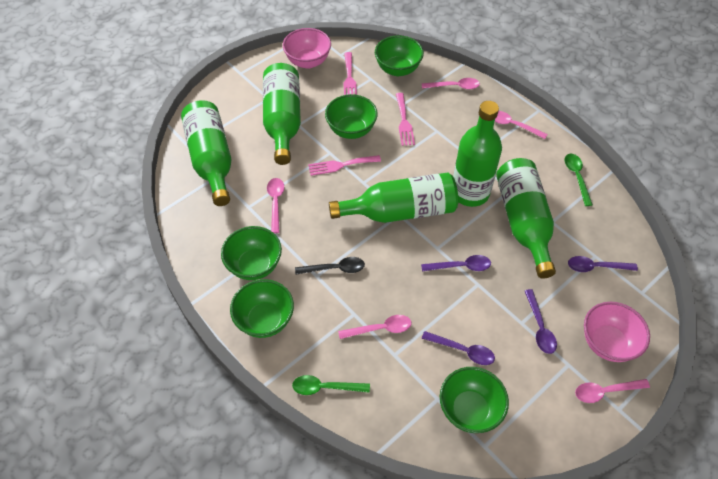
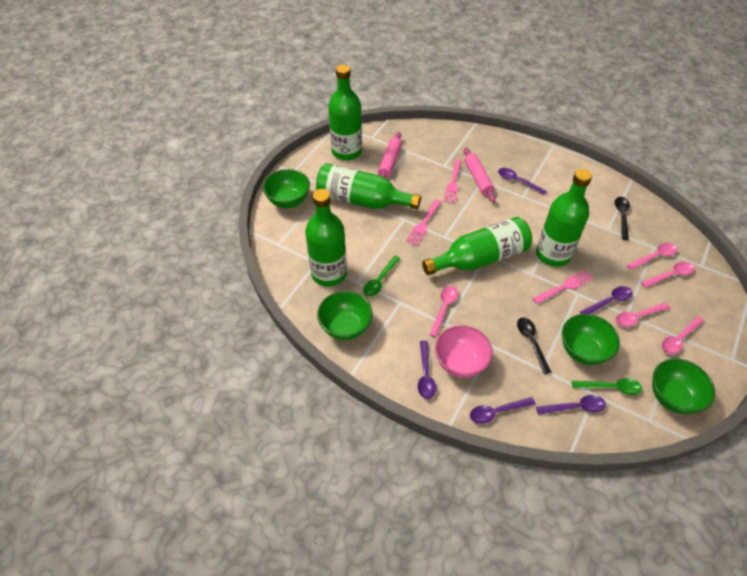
black spoon: 1 -> 2
green bowl: 5 -> 4
pink bowl: 2 -> 1
pink rolling pin: 0 -> 2
purple spoon: 4 -> 5

